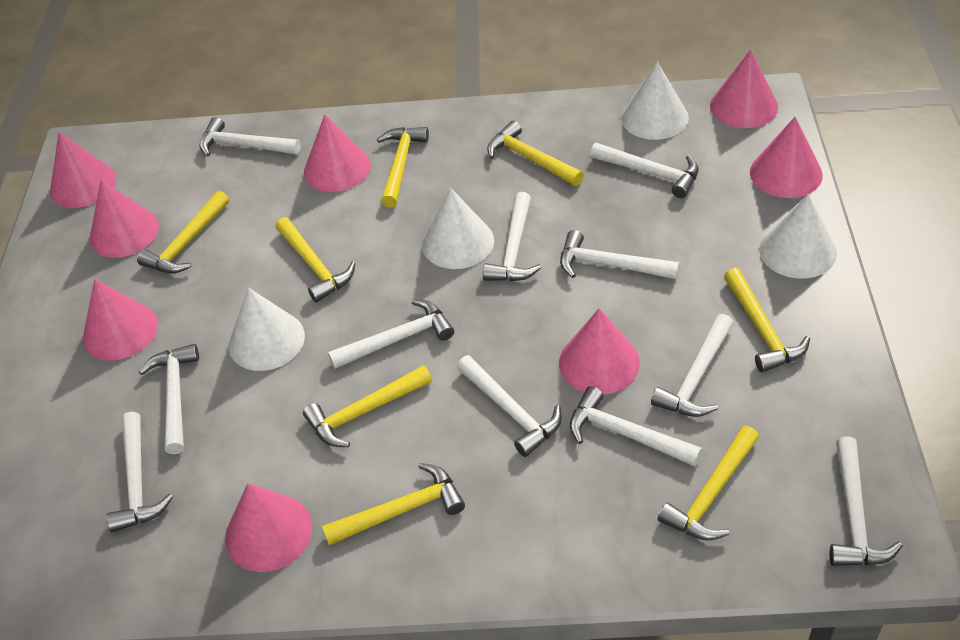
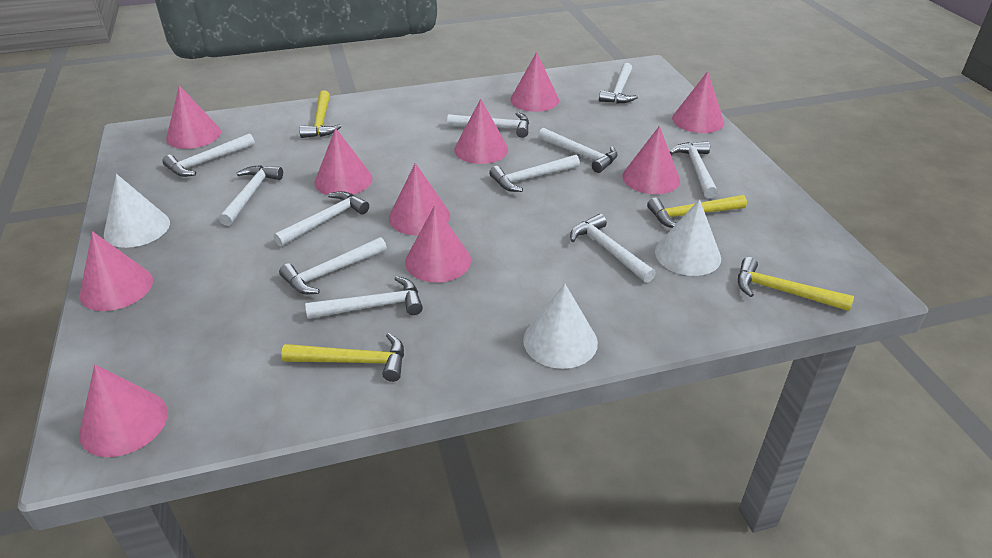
pink cone: 8 -> 10
white cone: 4 -> 3
yellow hammer: 8 -> 4

